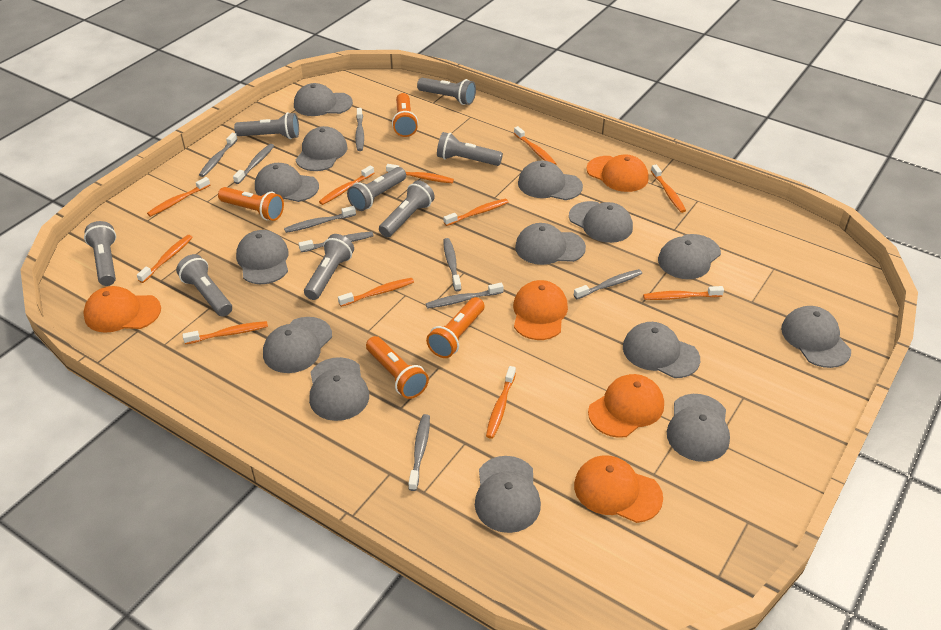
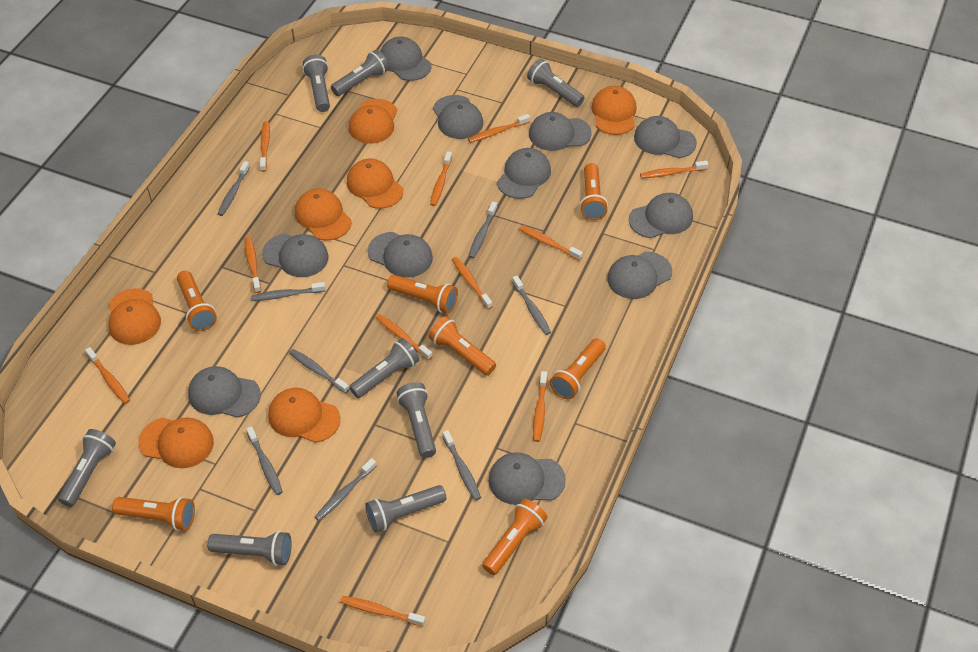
grey cap: 14 -> 11
grey toothbrush: 9 -> 8
orange cap: 5 -> 7
orange flashlight: 4 -> 7

